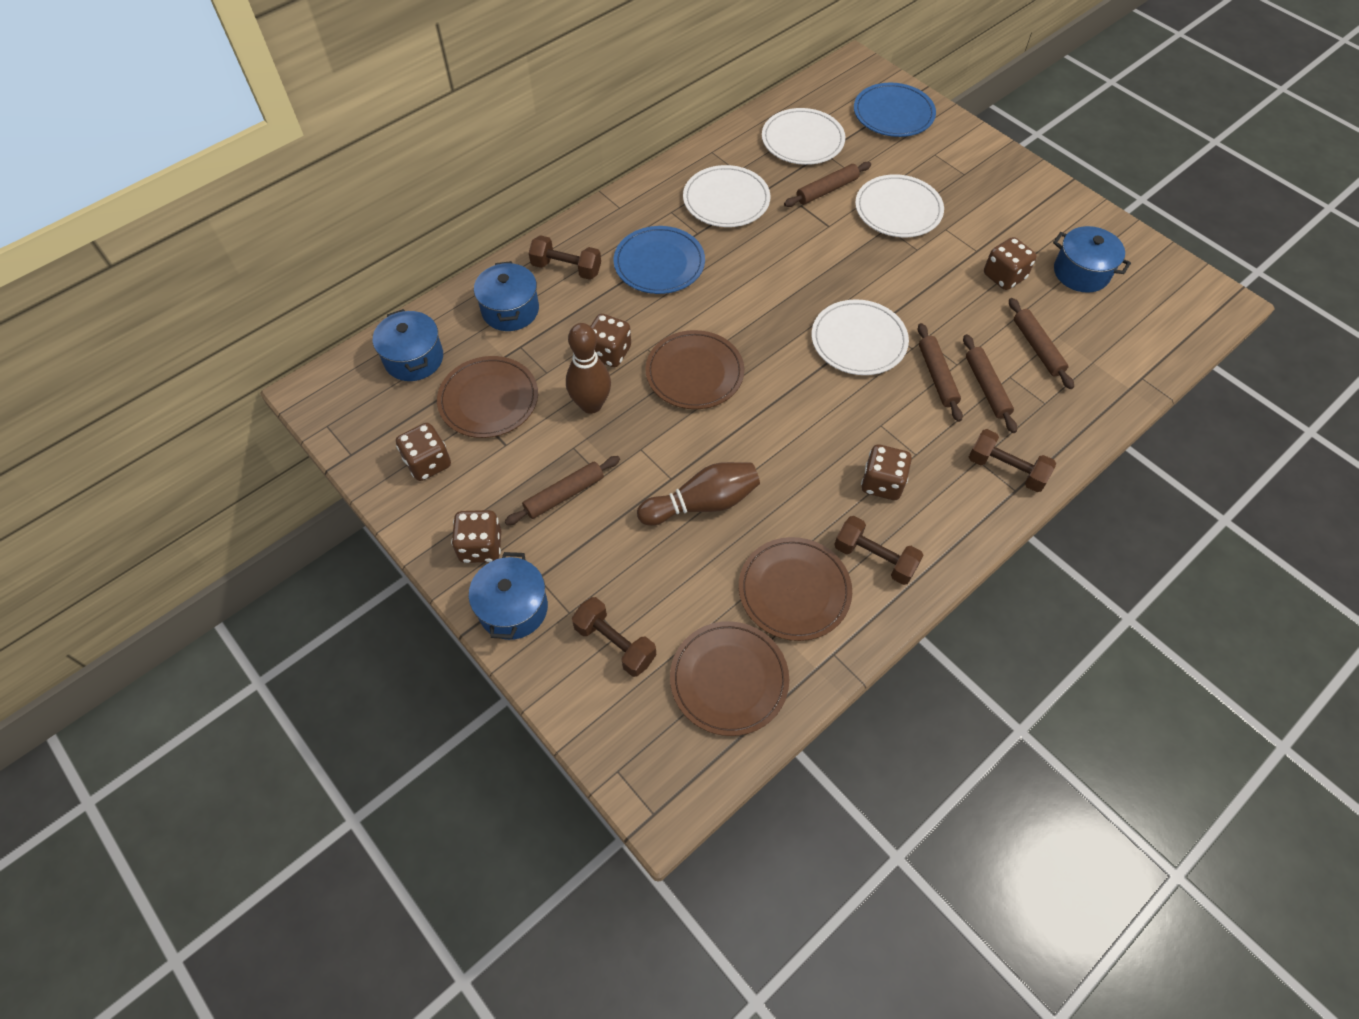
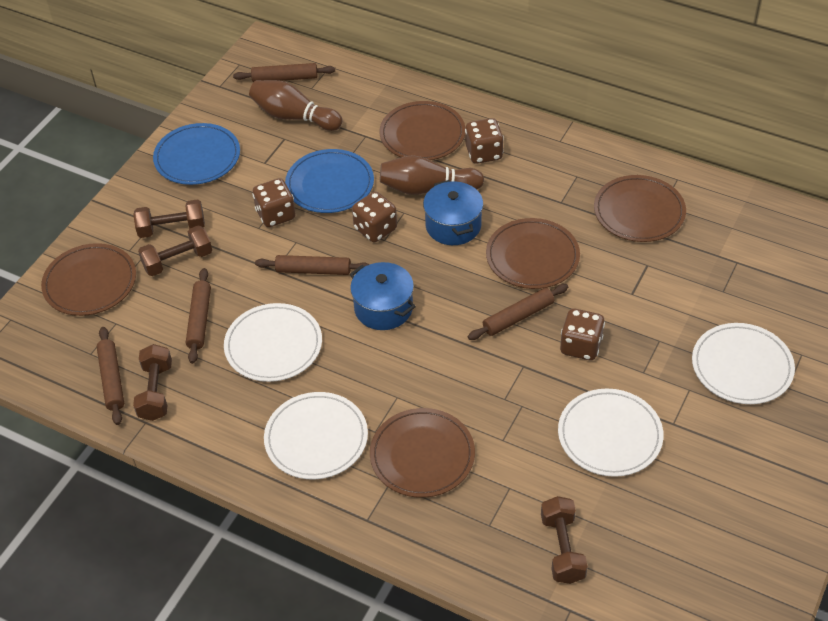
blue pot: 4 -> 2
brown dice: 5 -> 4
brown plate: 4 -> 5

